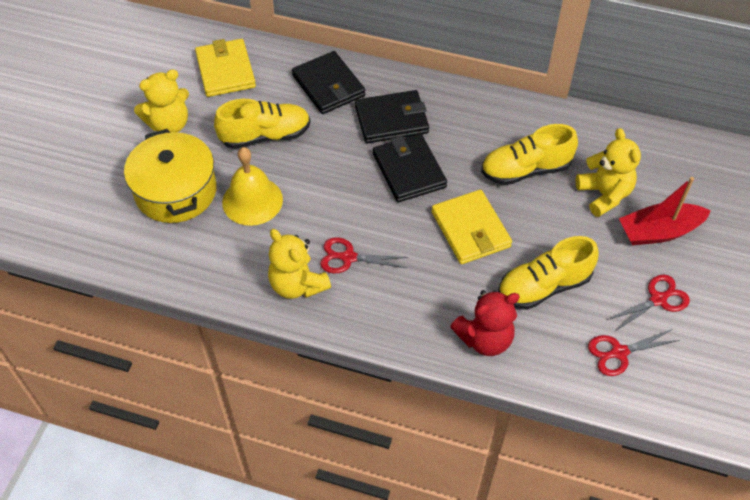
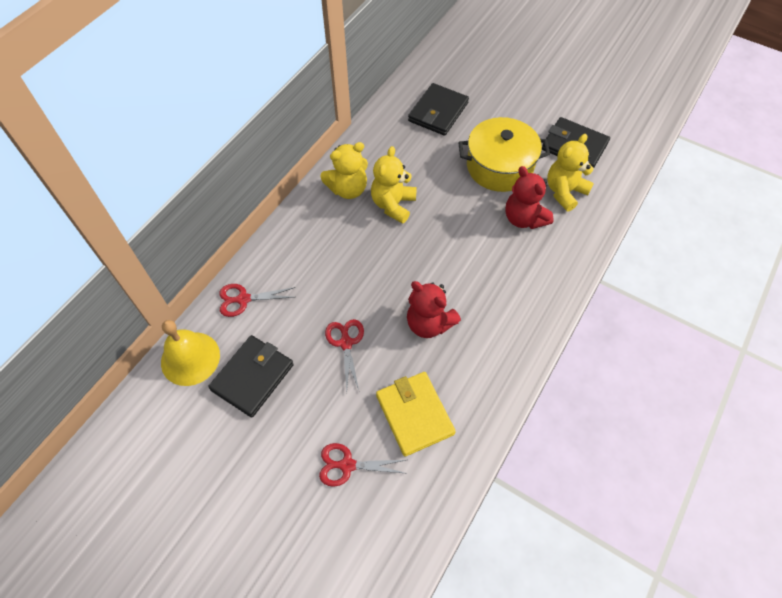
red boat: 1 -> 0
red teddy bear: 1 -> 2
yellow shoe: 3 -> 0
yellow wallet: 2 -> 1

